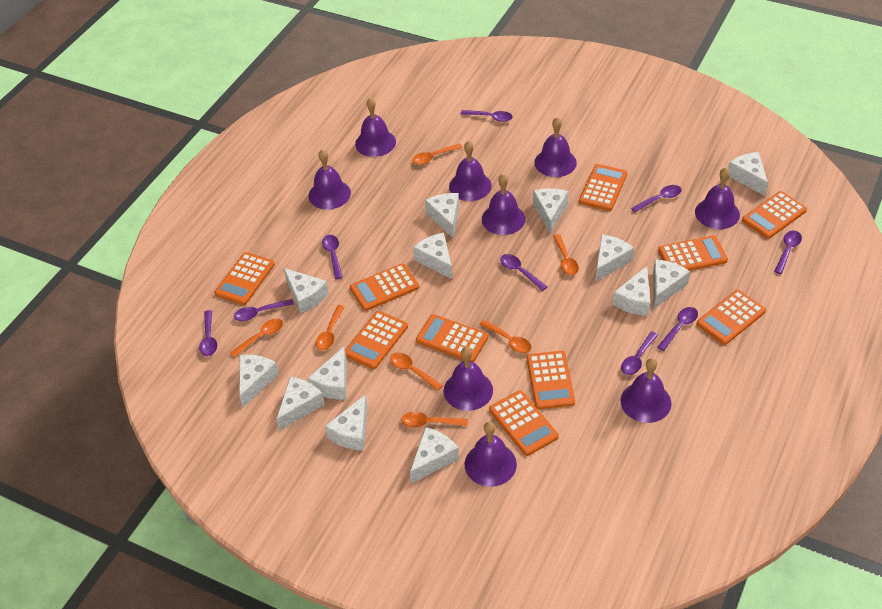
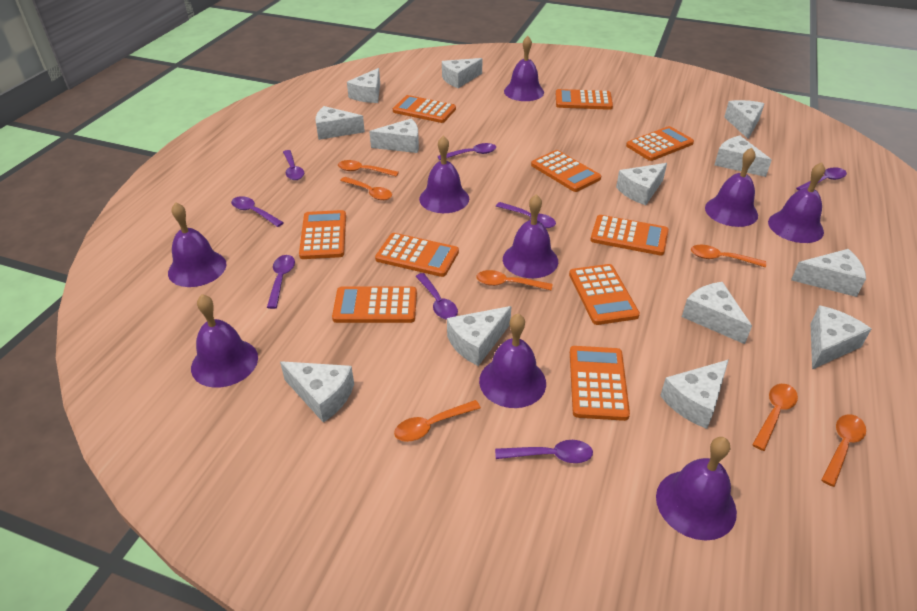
purple spoon: 9 -> 8

